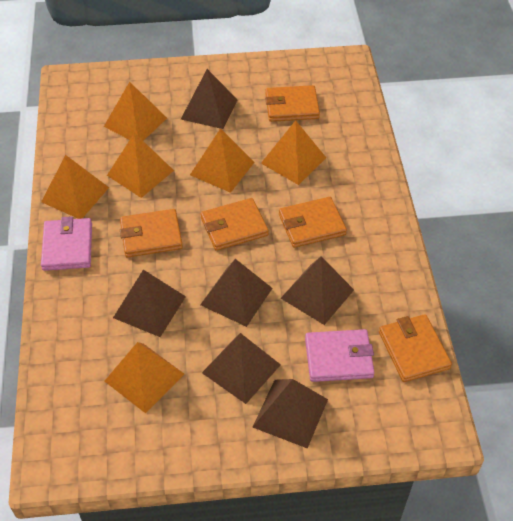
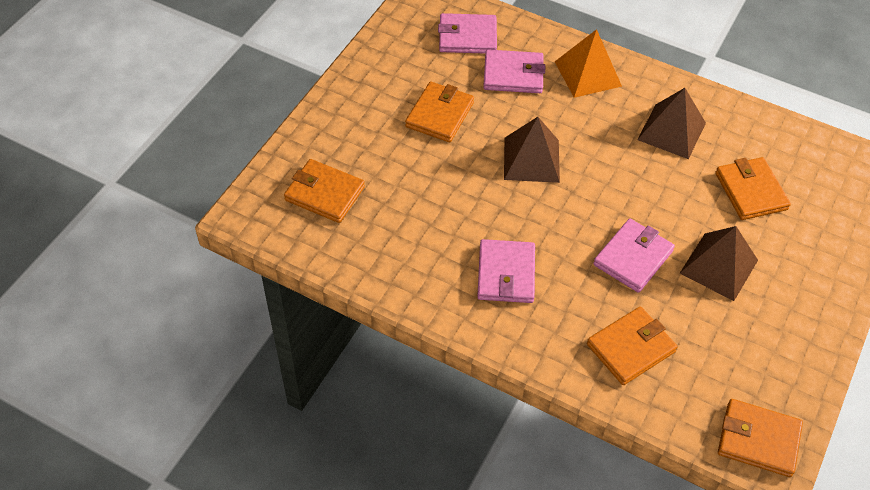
brown pyramid: 6 -> 3
orange pyramid: 6 -> 1
pink wallet: 2 -> 4

